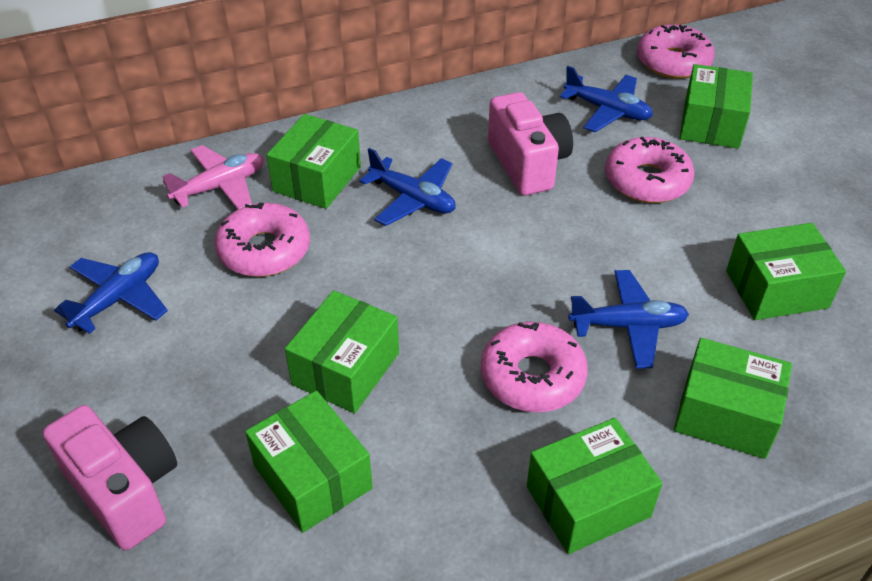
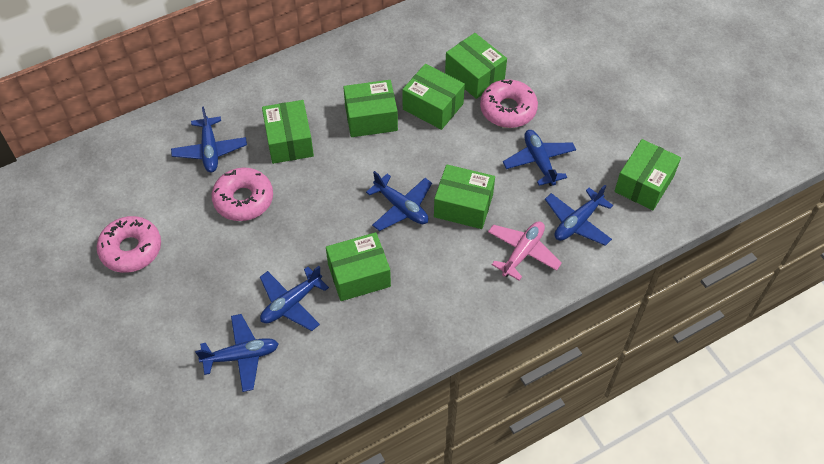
blue plane: 4 -> 6
pink camera: 2 -> 0
pink donut: 4 -> 3

